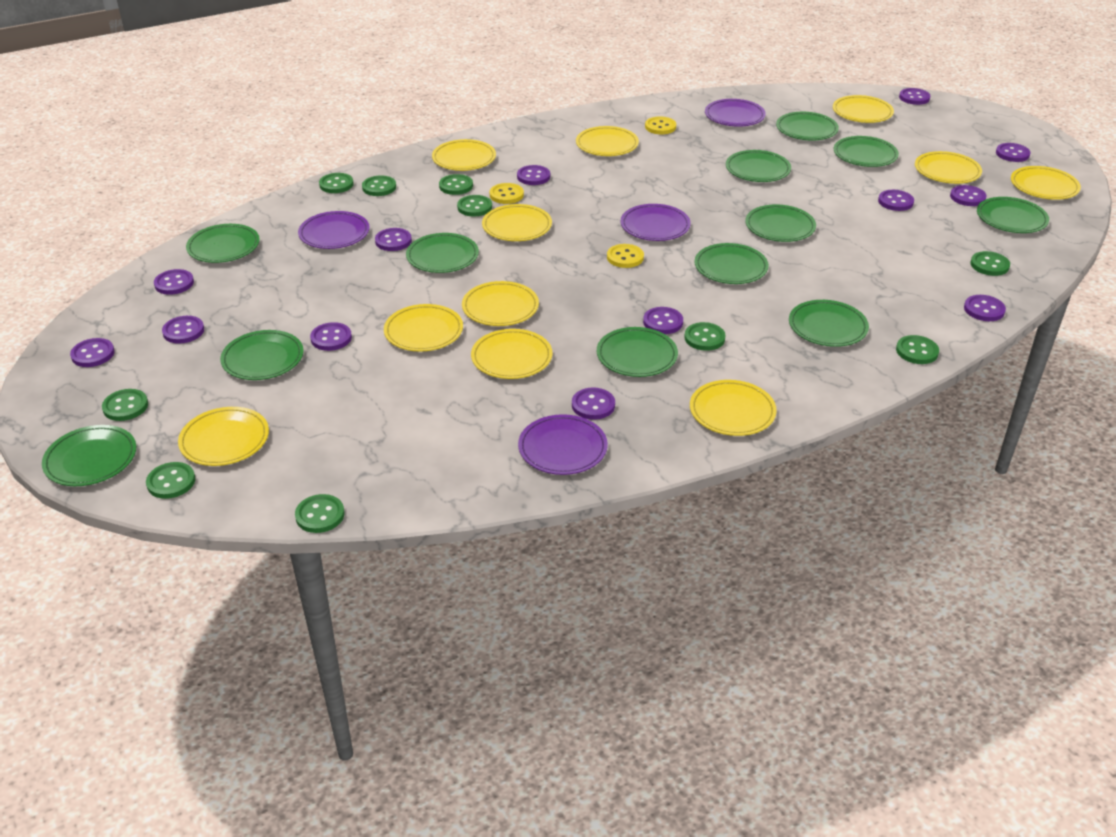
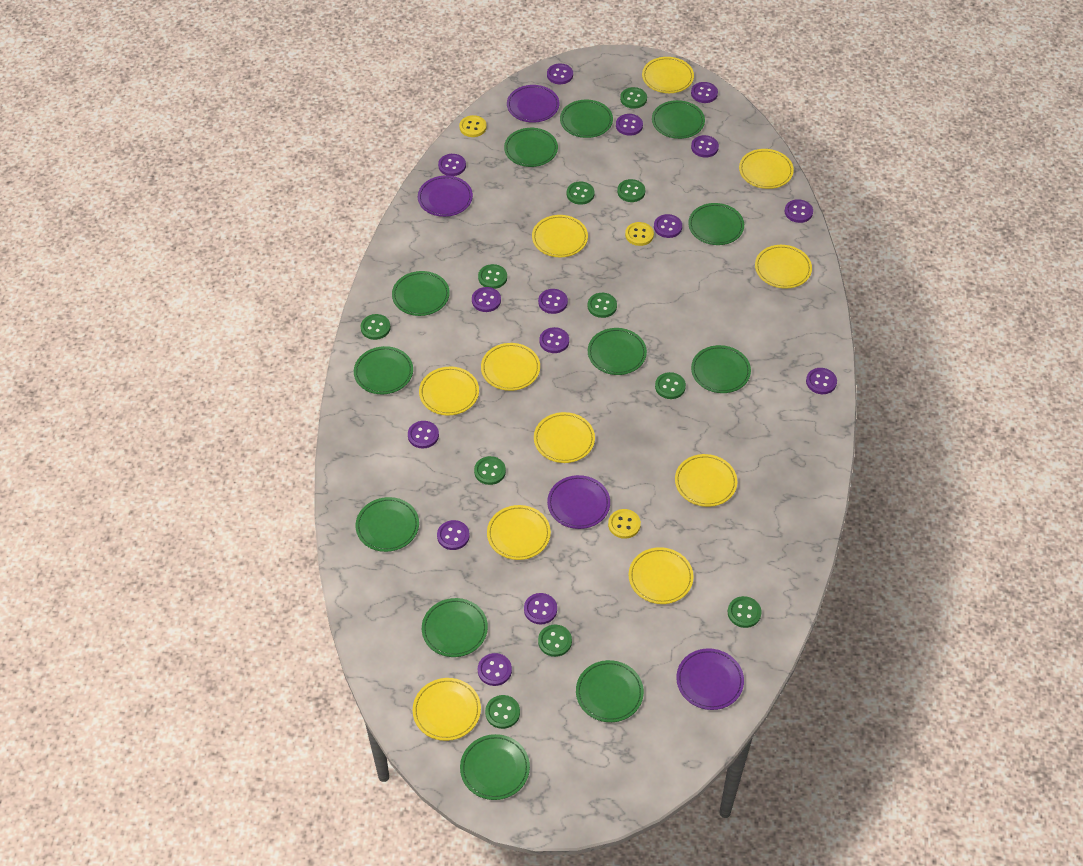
green button: 10 -> 11
purple button: 13 -> 15

